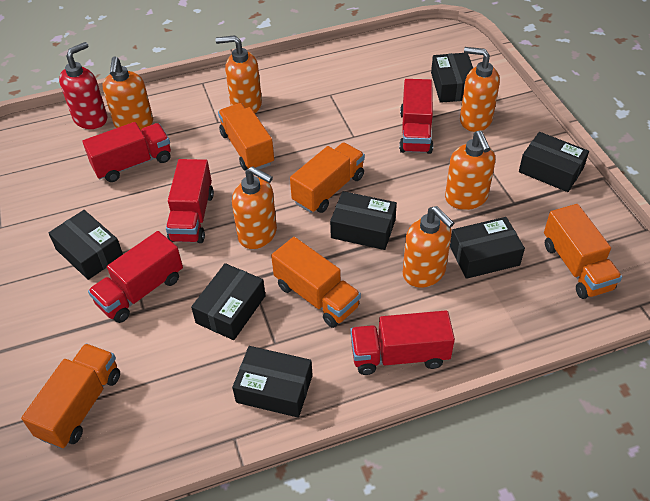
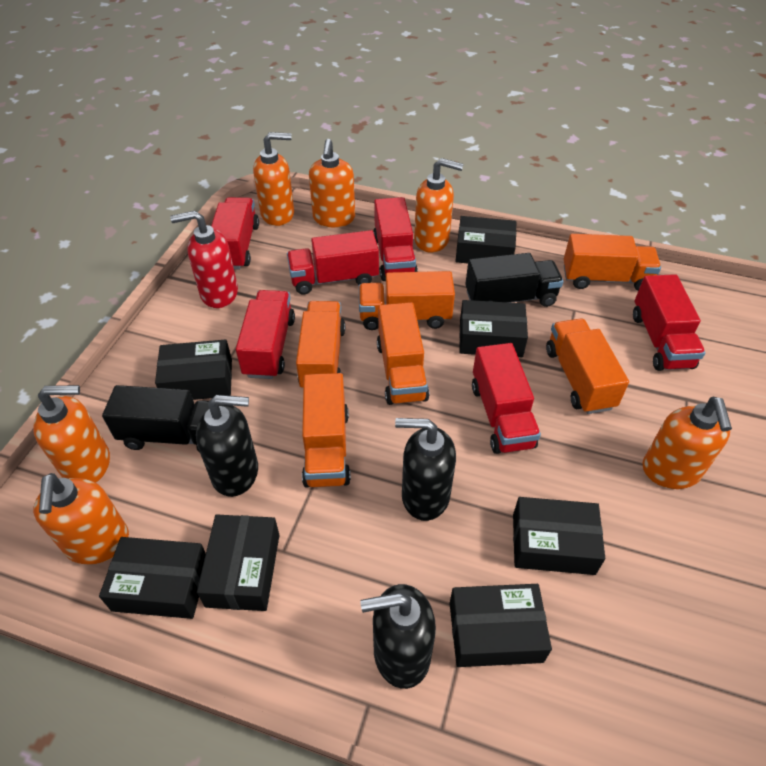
black soap dispenser: 0 -> 3
black truck: 0 -> 2
orange truck: 5 -> 6
red truck: 5 -> 6

